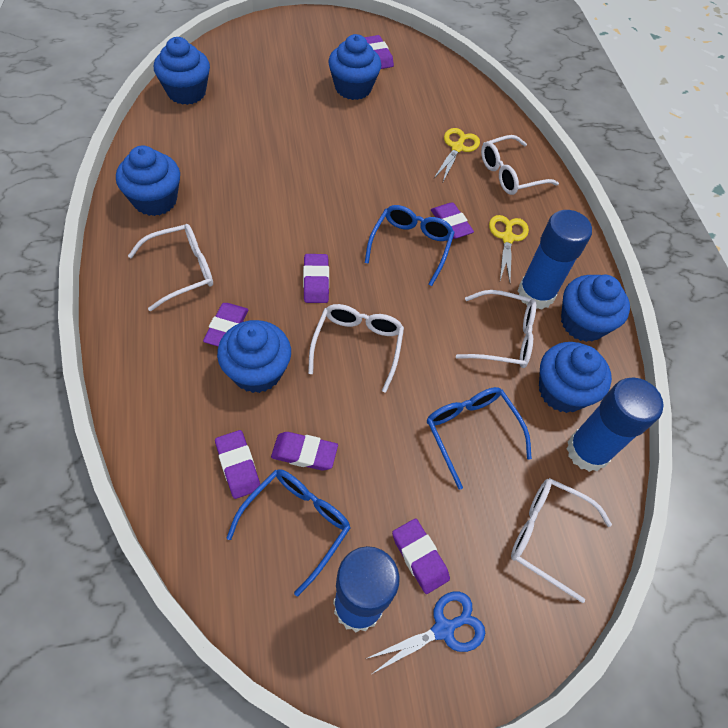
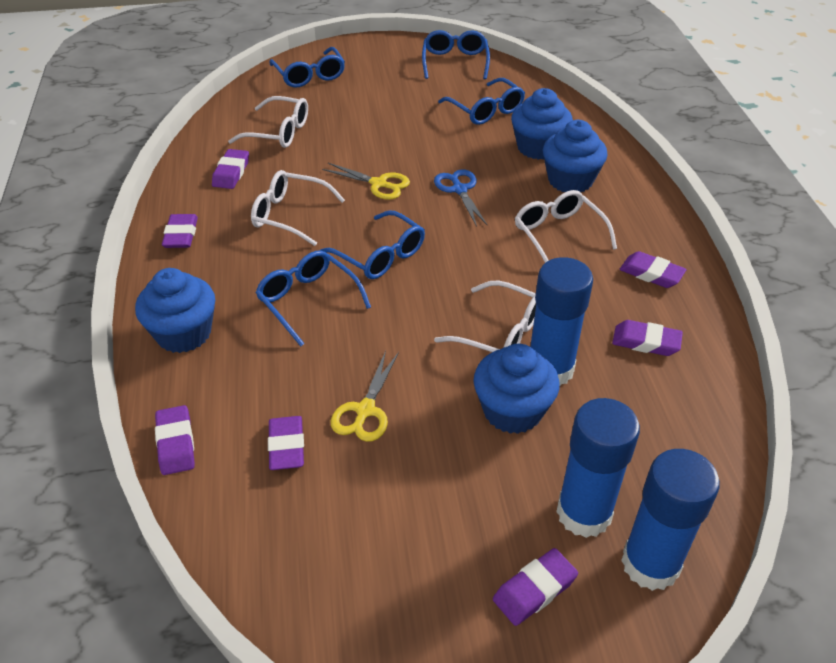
blue cupcake: 6 -> 4
blue glasses: 3 -> 5
white glasses: 5 -> 4

